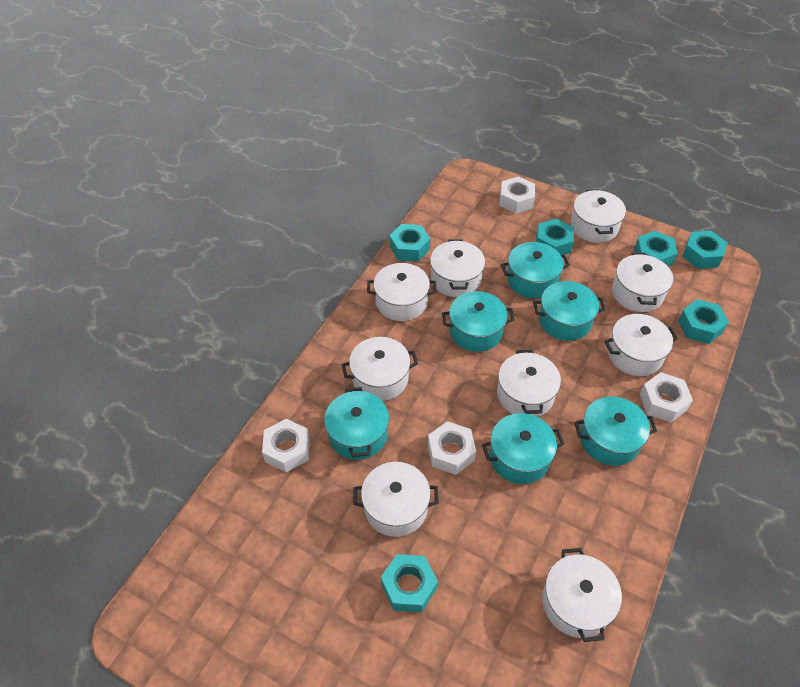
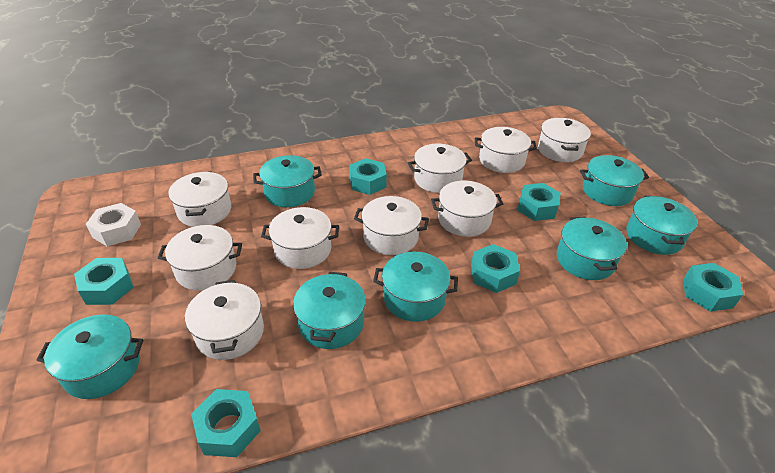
turquoise pot: 6 -> 7
white nut: 4 -> 1

